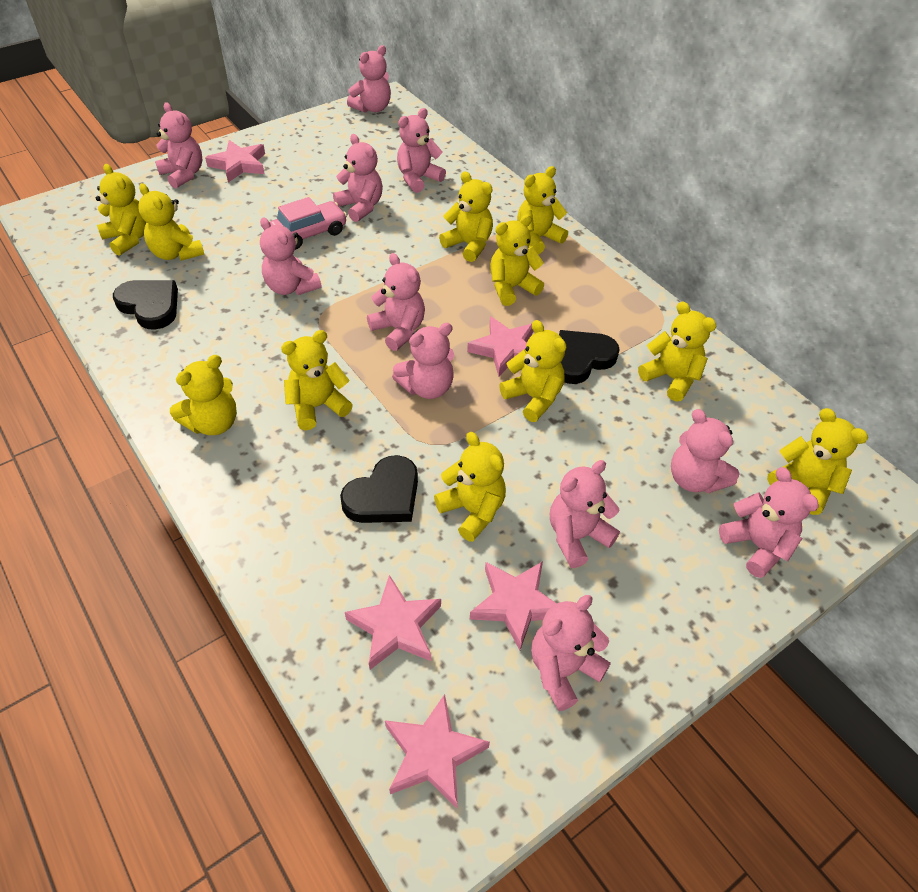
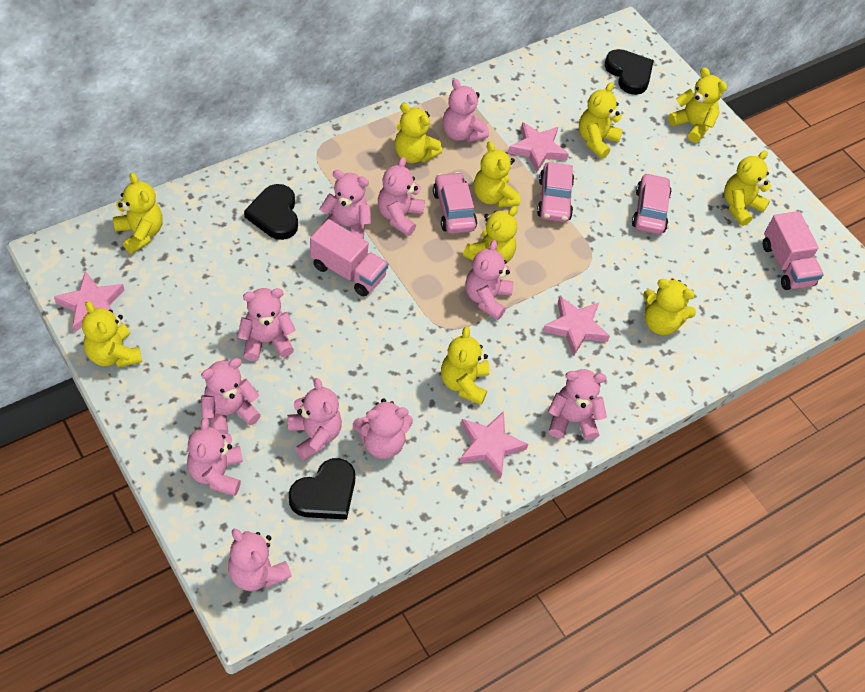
pink car: 1 -> 3
pink star: 5 -> 4
pink truck: 0 -> 2
yellow teddy bear: 11 -> 10

